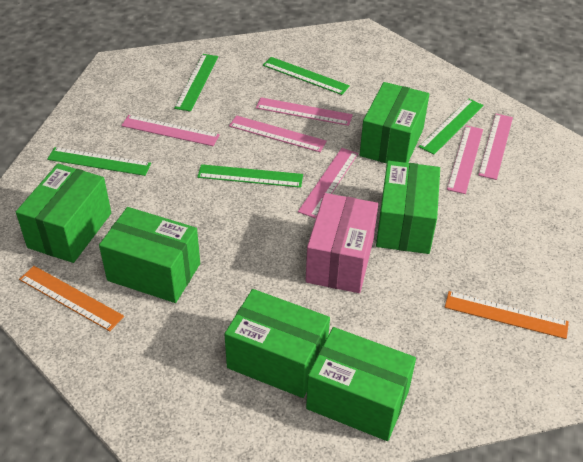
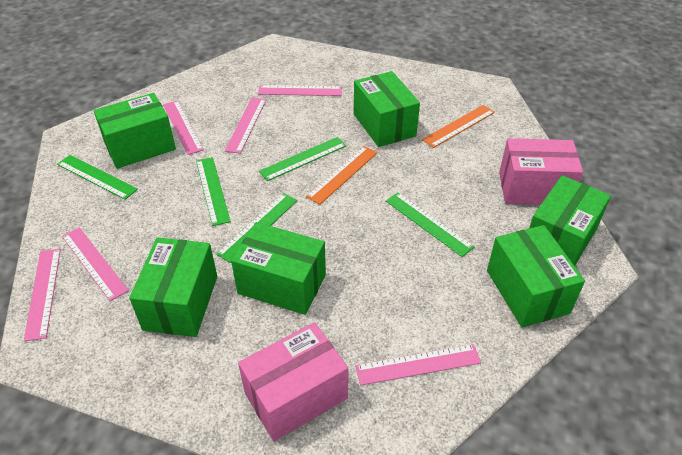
pink box: 1 -> 2

